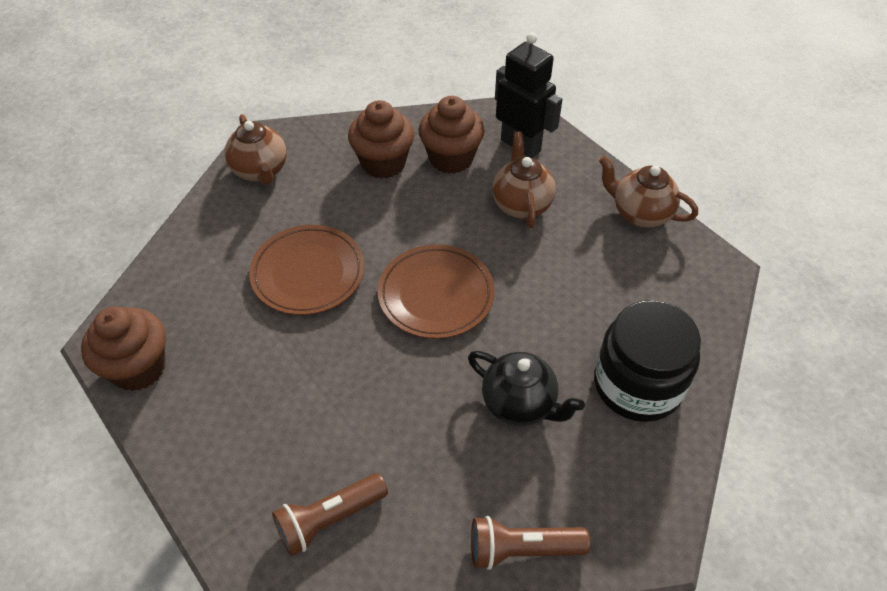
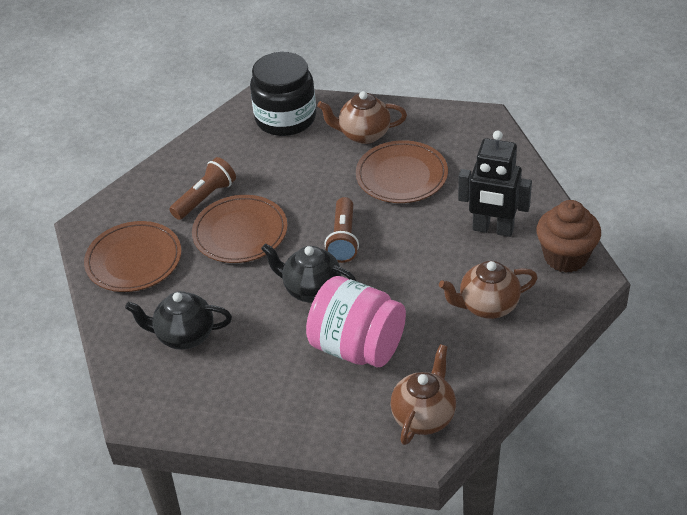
black teapot: 1 -> 2
brown cupcake: 3 -> 1
brown plate: 2 -> 3
pink jar: 0 -> 1

